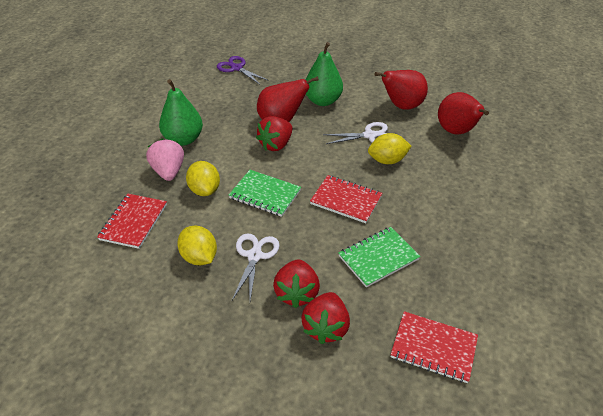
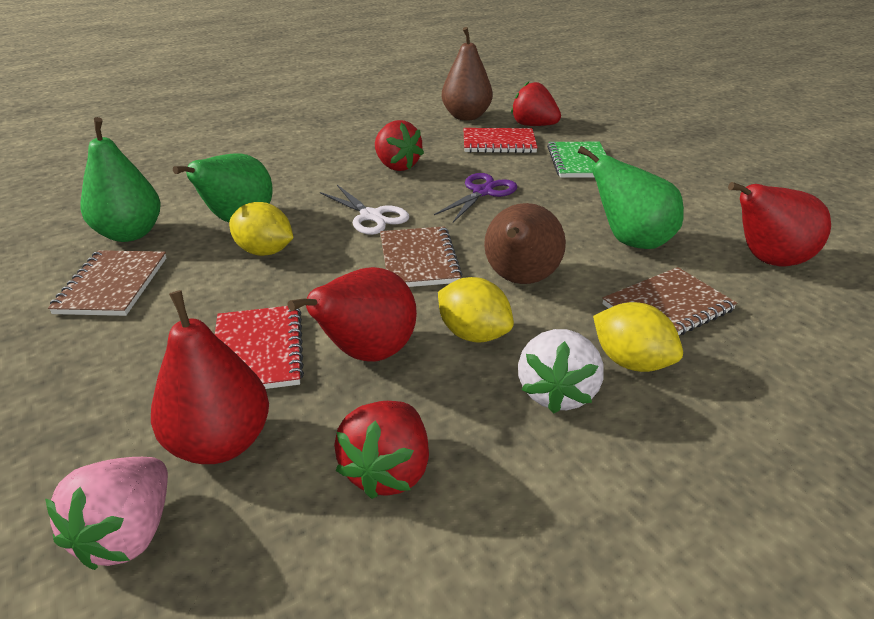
brown notebook: 0 -> 3
brown pear: 0 -> 2
green notebook: 2 -> 1
green pear: 2 -> 3
red notebook: 3 -> 2
white scissors: 2 -> 1
white strawberry: 0 -> 1

